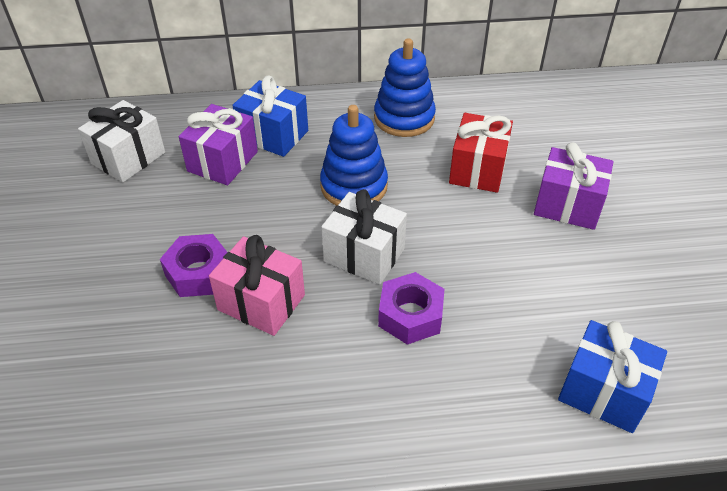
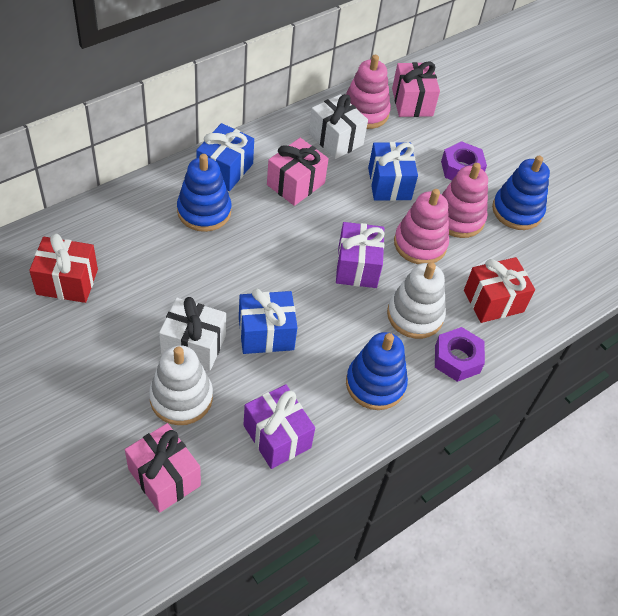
blue gift: 2 -> 3
blue stacking toy: 2 -> 3
pink gift: 1 -> 3
pink stacking toy: 0 -> 3
red gift: 1 -> 2
white stacking toy: 0 -> 2

